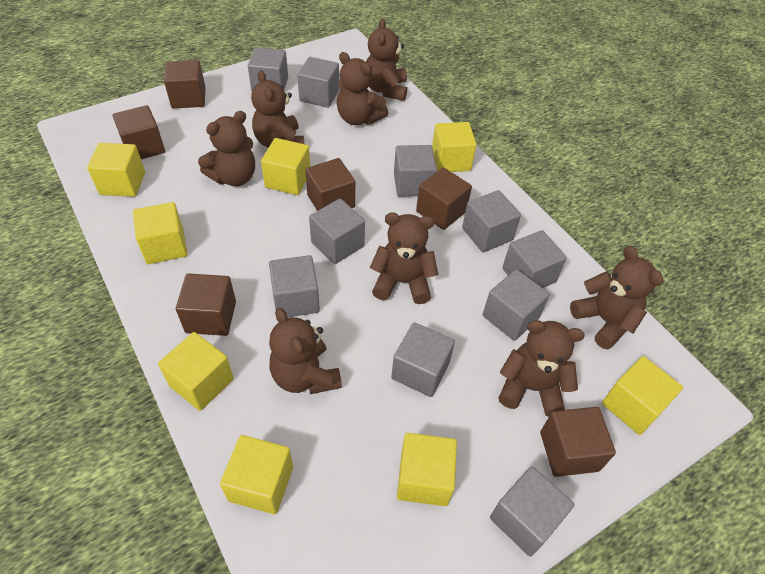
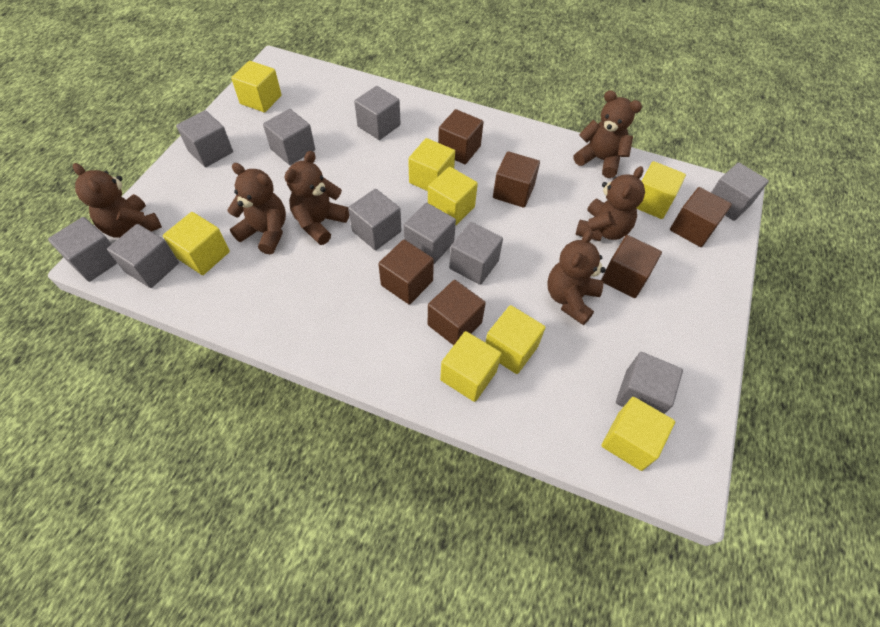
brown teddy bear: 8 -> 6

